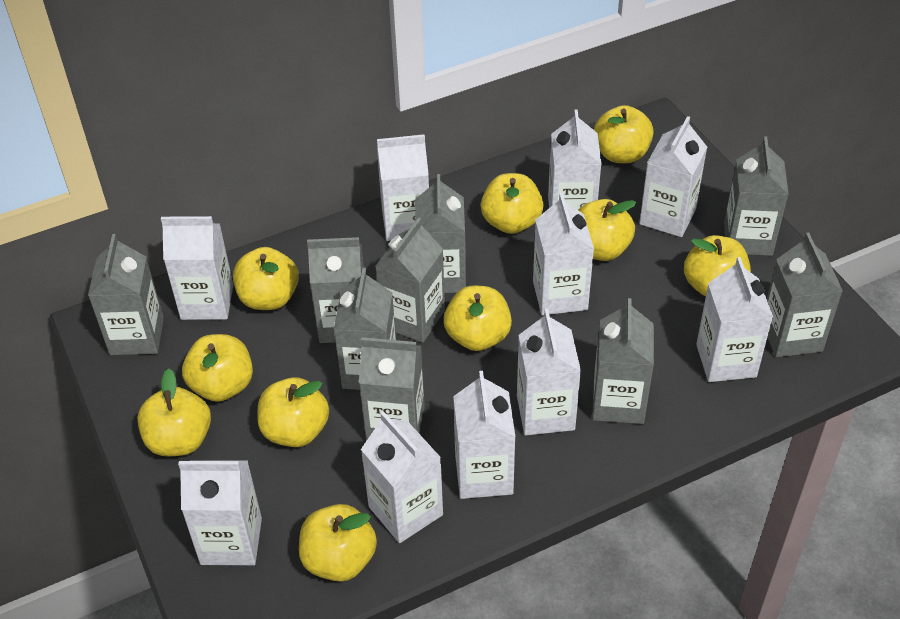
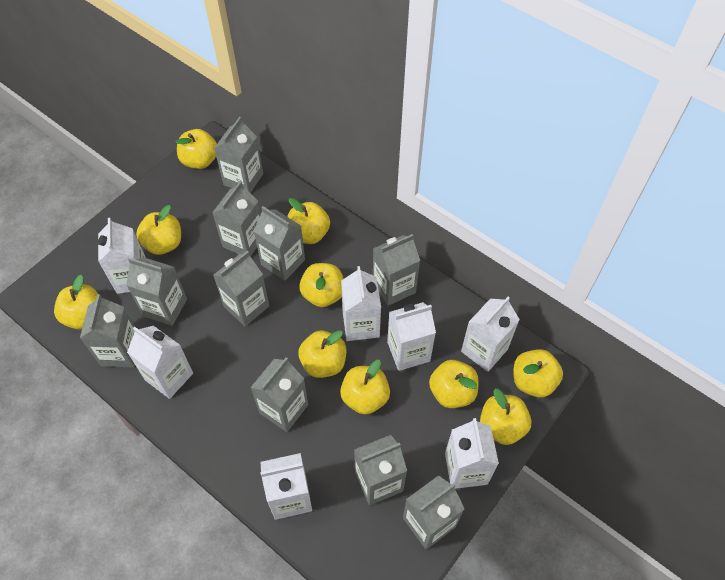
grey carton: 9 -> 10
white carton: 10 -> 7

